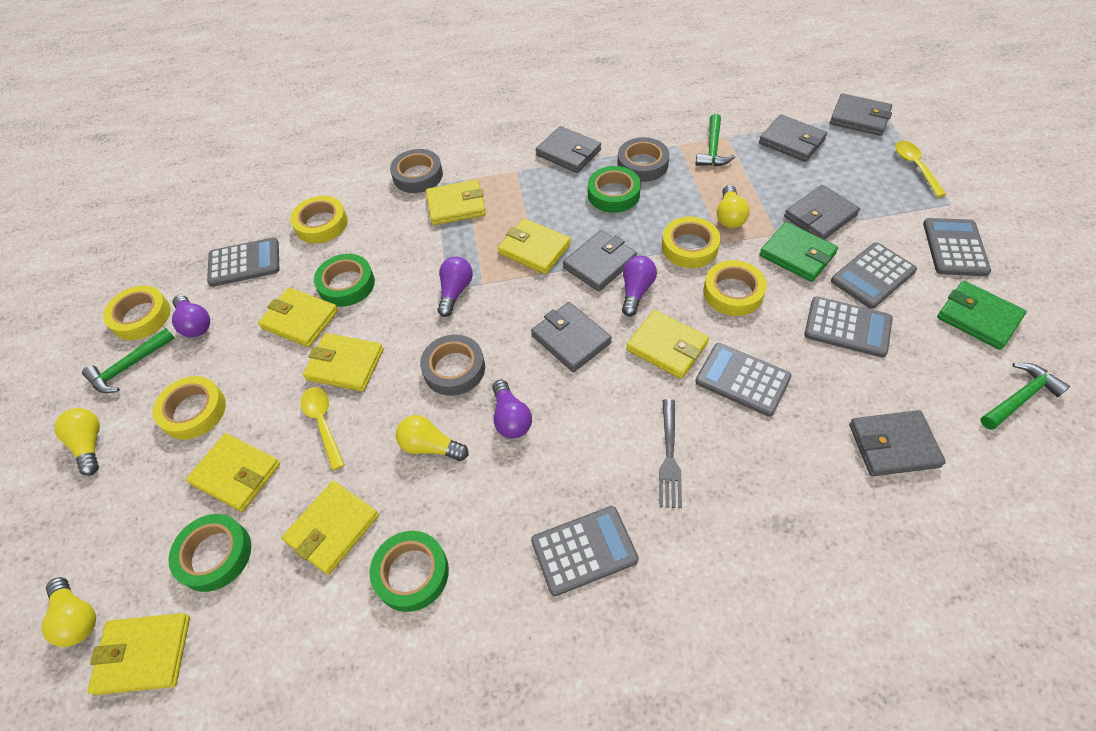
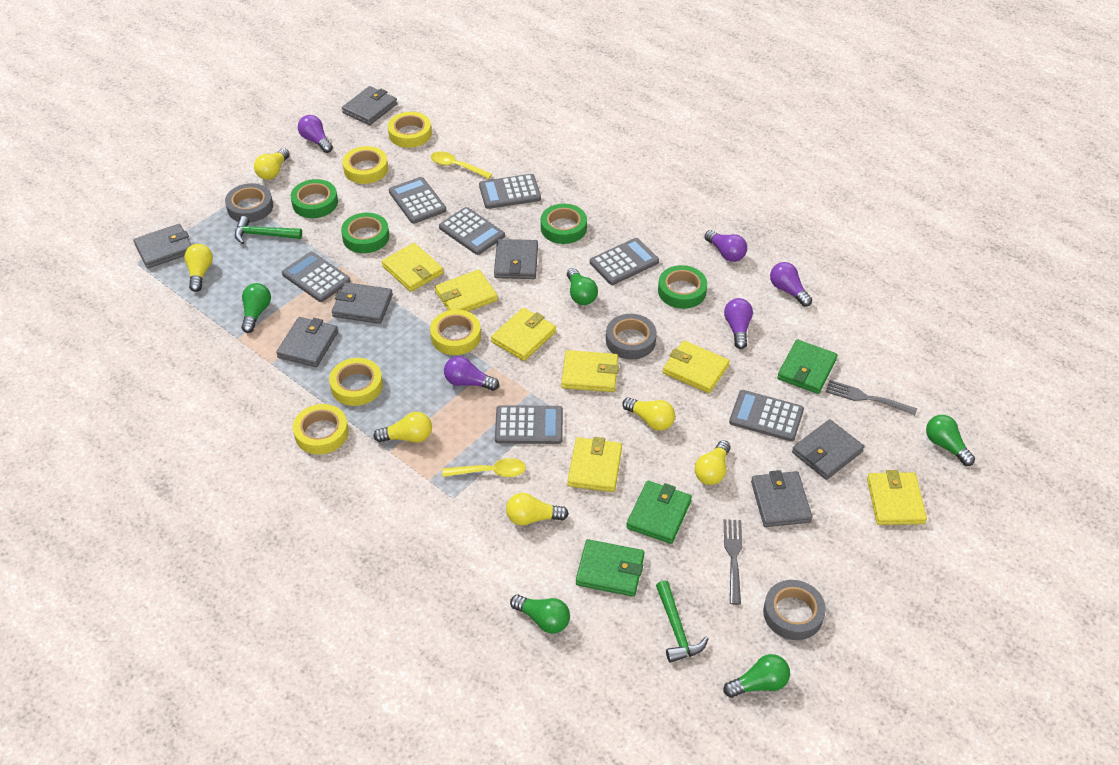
green hammer: 3 -> 2
green light bulb: 0 -> 5
green wallet: 2 -> 3
grey calculator: 6 -> 7
grey fork: 1 -> 2
purple light bulb: 4 -> 5
yellow light bulb: 4 -> 6
yellow wallet: 8 -> 7

